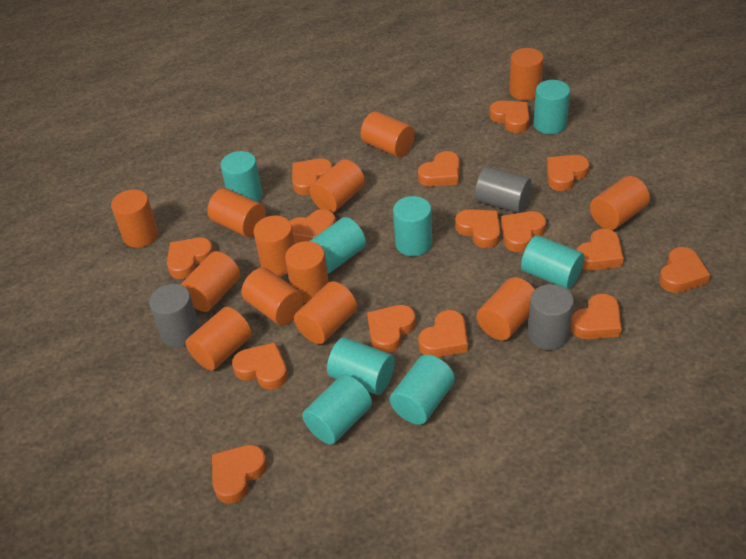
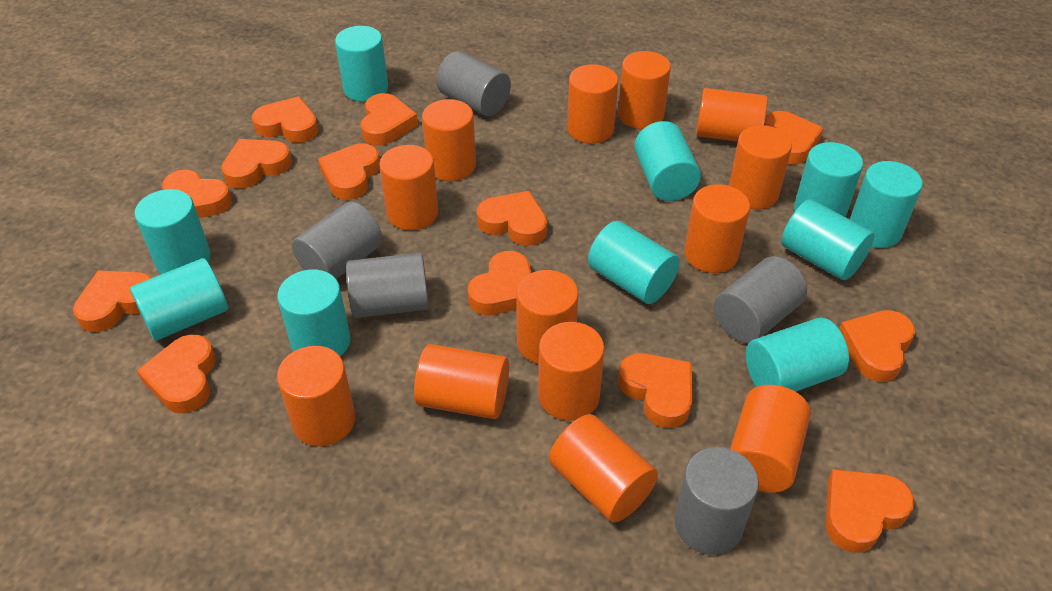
grey cylinder: 3 -> 5
orange heart: 15 -> 13
turquoise cylinder: 8 -> 10

